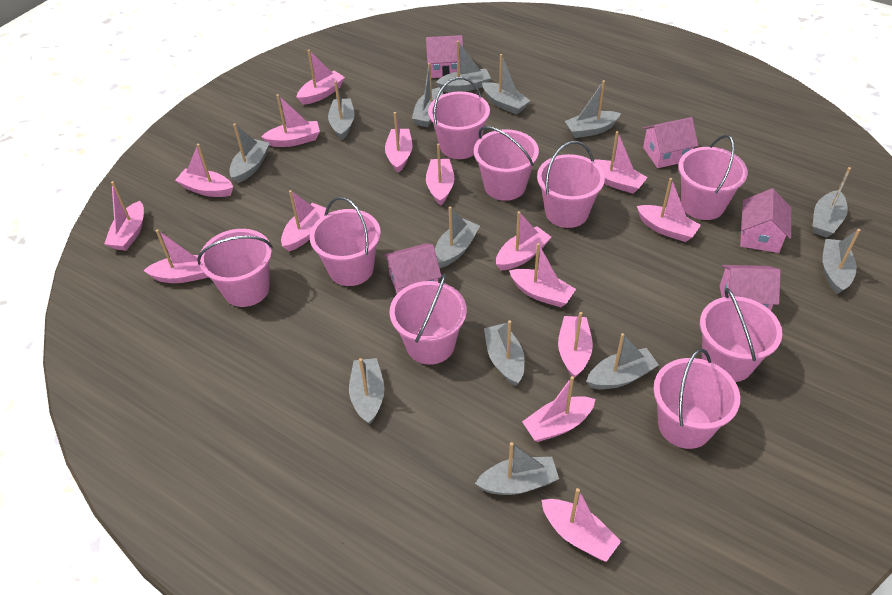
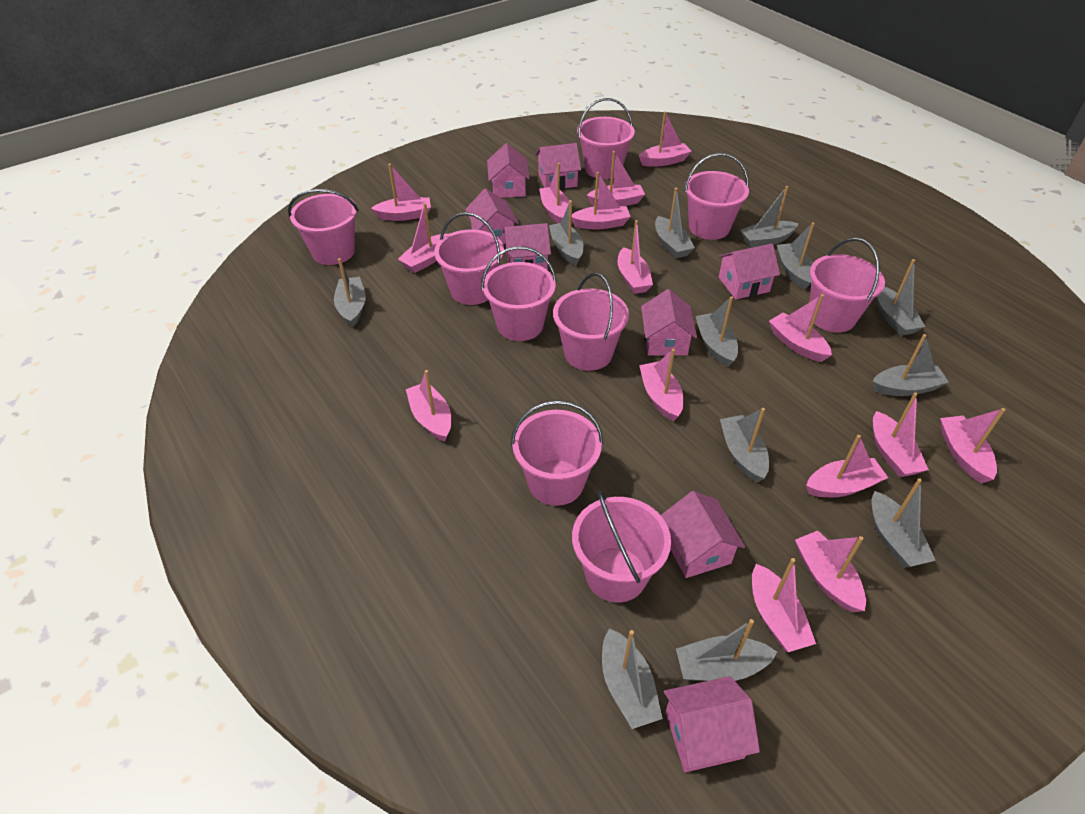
grey boat: 13 -> 12
pink house: 5 -> 8

